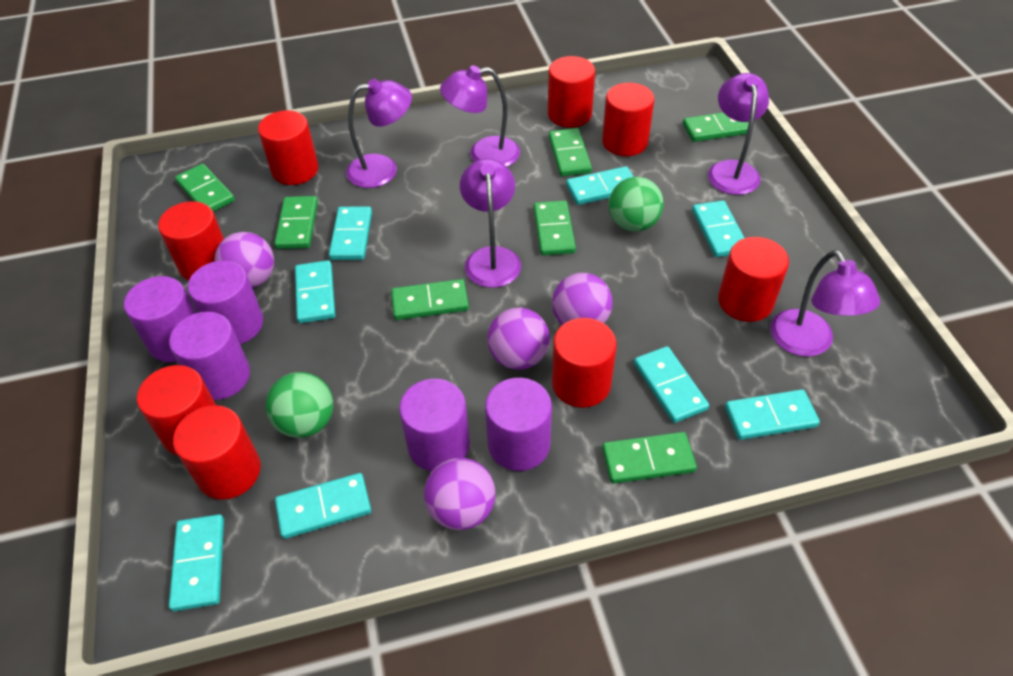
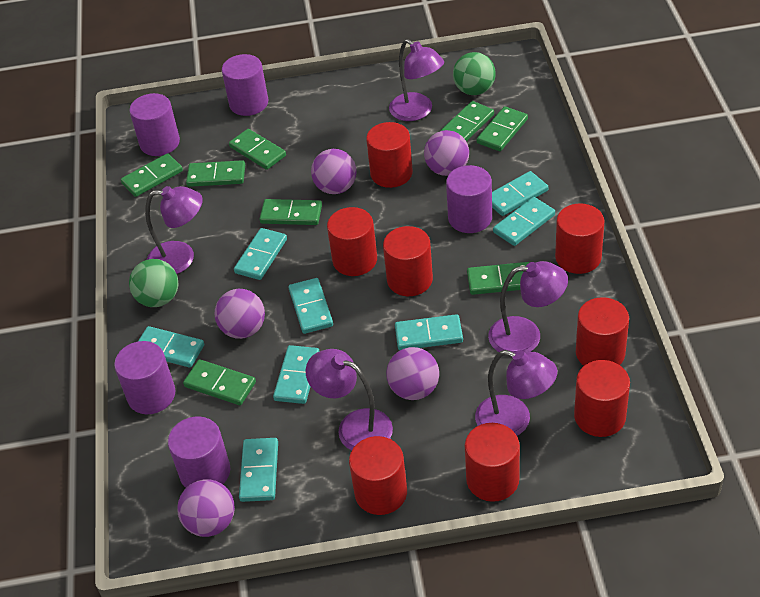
green domino: 7 -> 8
purple ball: 4 -> 5

